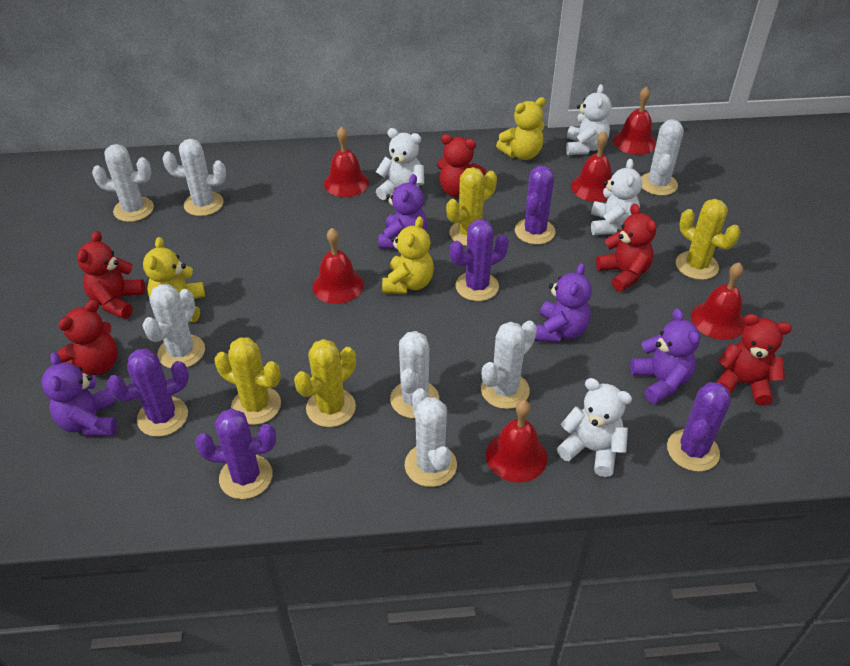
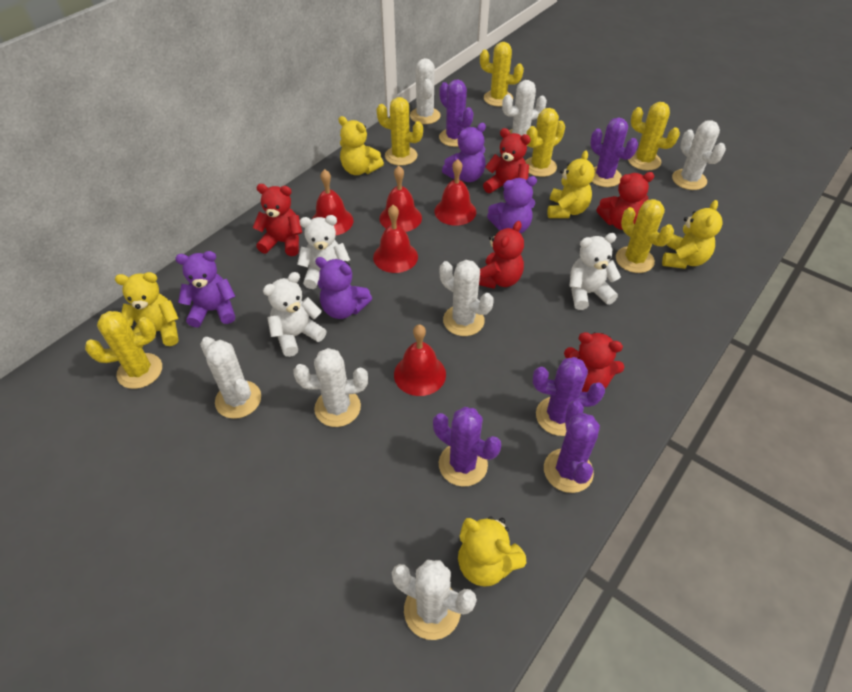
red bell: 6 -> 5
white teddy bear: 4 -> 3
yellow cactus: 4 -> 6
yellow teddy bear: 3 -> 5

